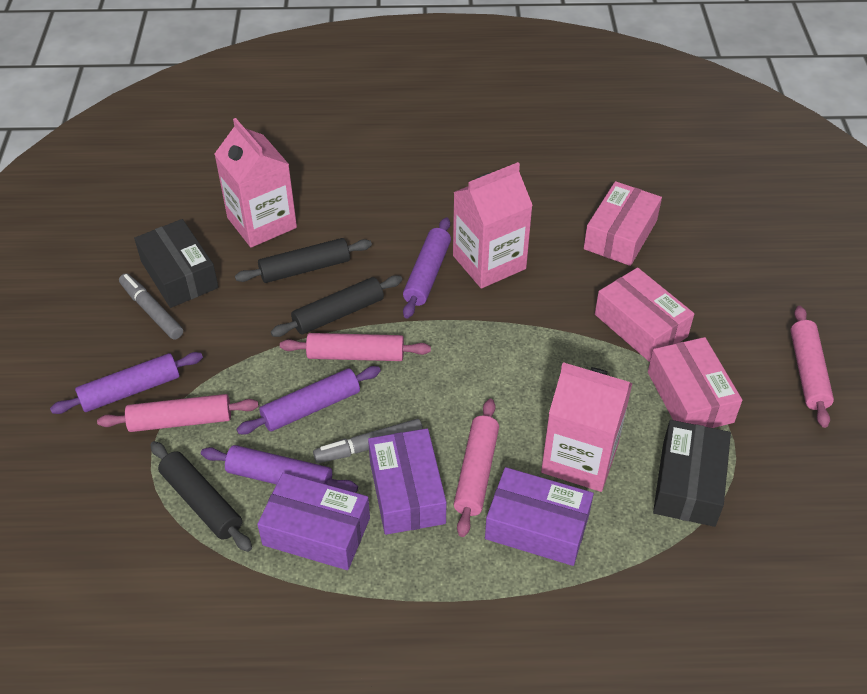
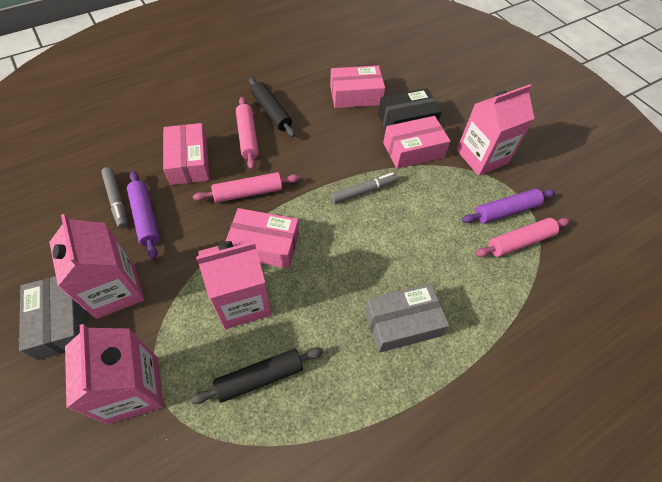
black box: 2 -> 1
black rolling pin: 3 -> 2
grey box: 0 -> 2
pink box: 3 -> 4
pink carton: 3 -> 4
pink rolling pin: 4 -> 3
purple box: 3 -> 0
purple rolling pin: 4 -> 2

